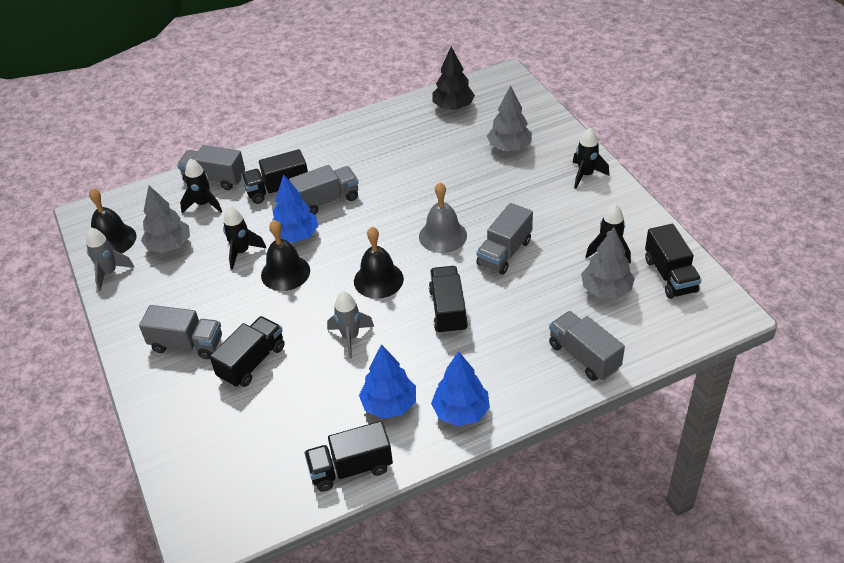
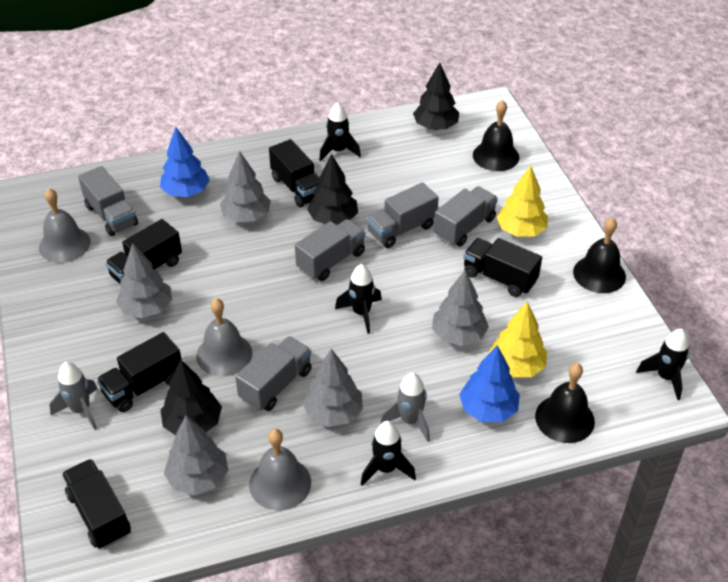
black tree: 1 -> 3
blue tree: 3 -> 2
grey bell: 1 -> 3
grey tree: 3 -> 5
yellow tree: 0 -> 2

